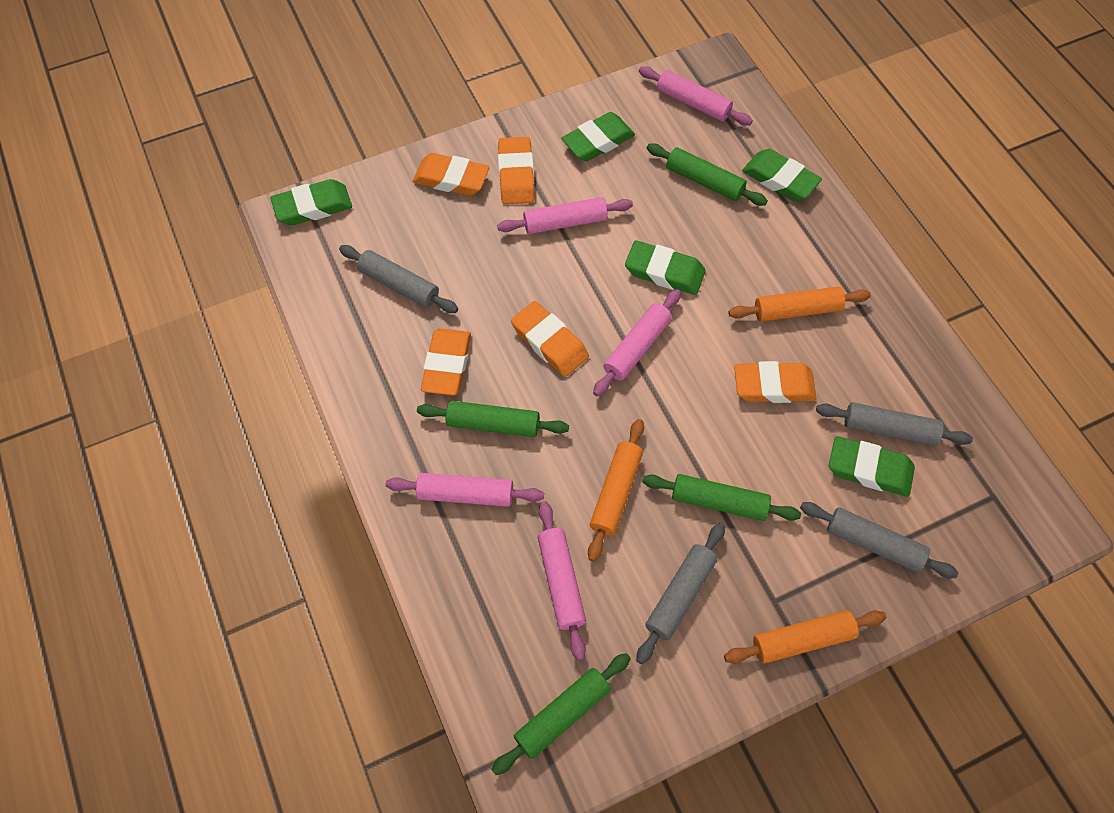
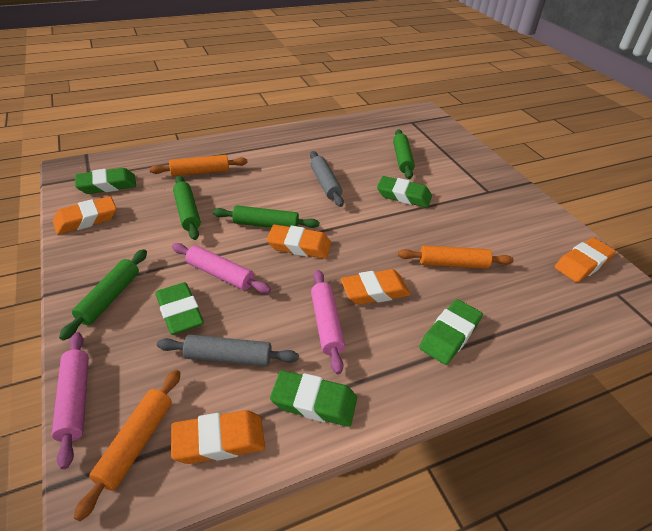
grey rolling pin: 4 -> 2
pink rolling pin: 5 -> 3

